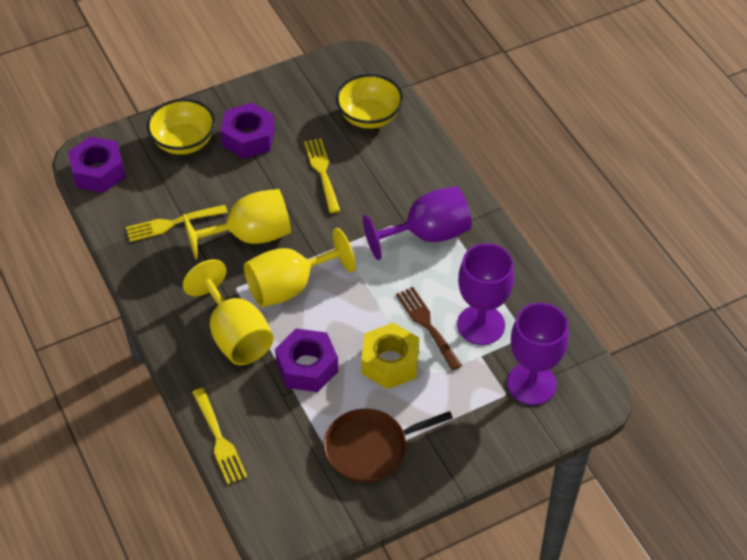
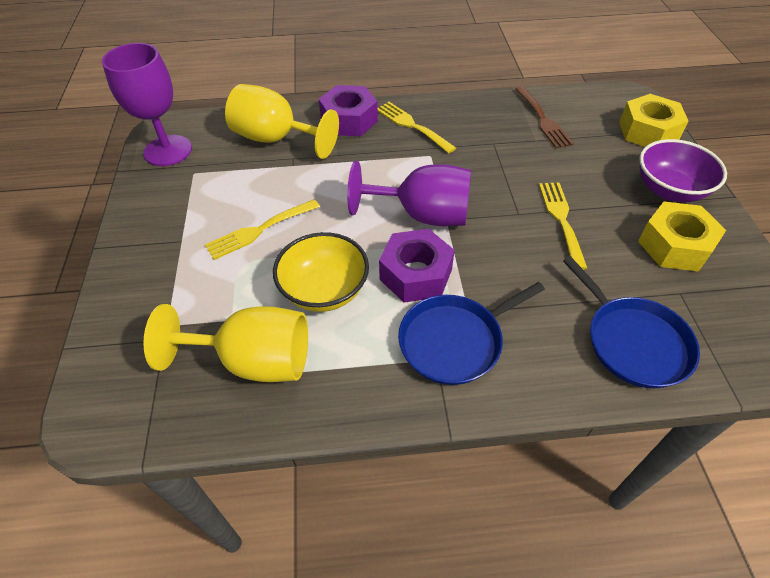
blue pan: 0 -> 2
brown pan: 1 -> 0
purple bowl: 0 -> 1
purple goblet: 3 -> 2
purple nut: 3 -> 2
yellow bowl: 2 -> 1
yellow goblet: 3 -> 2
yellow nut: 1 -> 2

